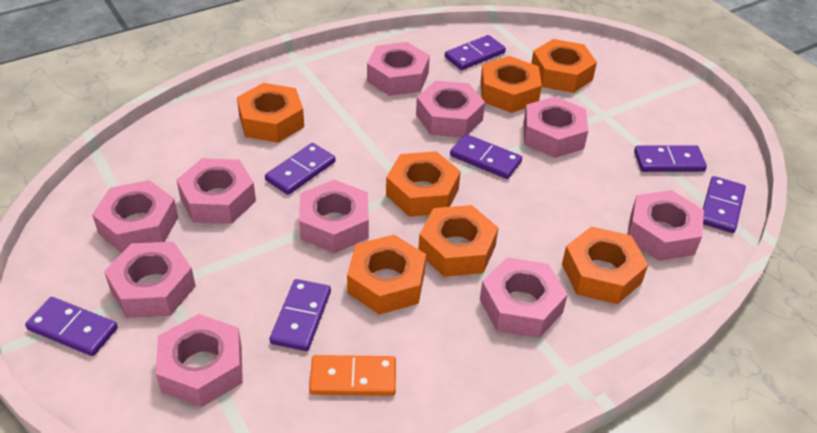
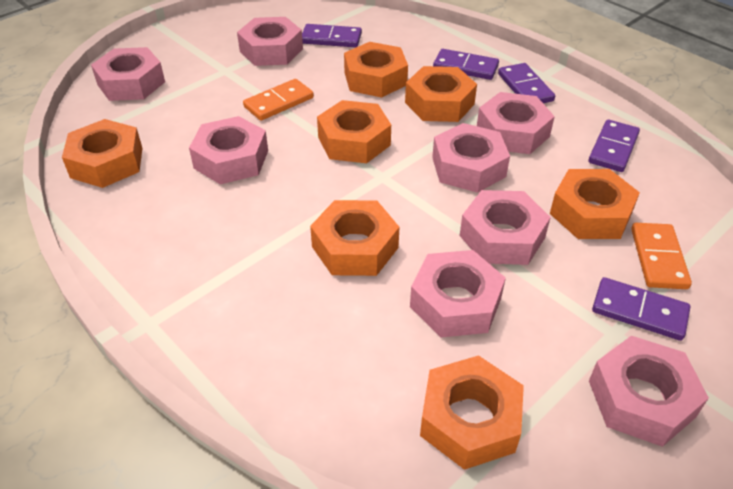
orange domino: 1 -> 2
pink nut: 10 -> 8
purple domino: 7 -> 5

